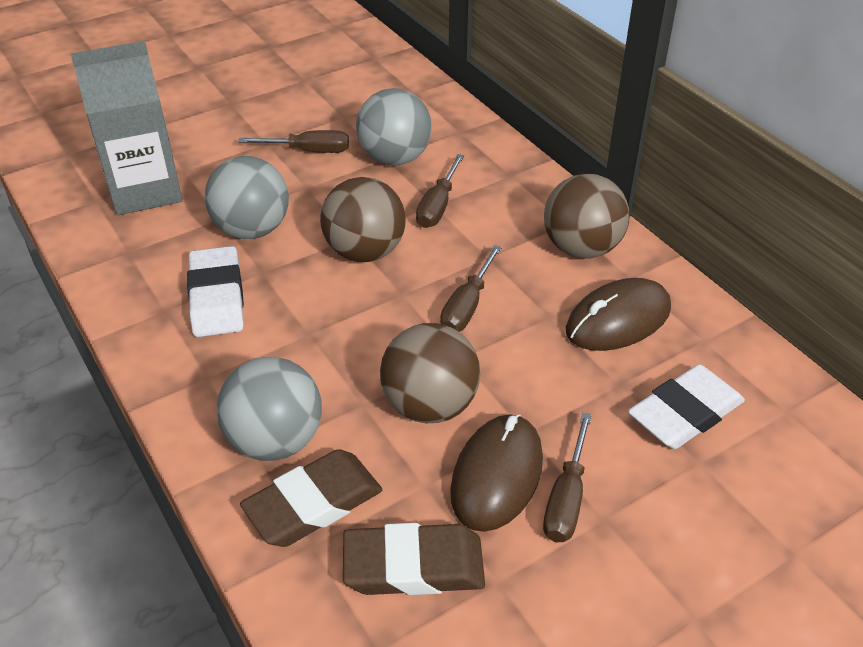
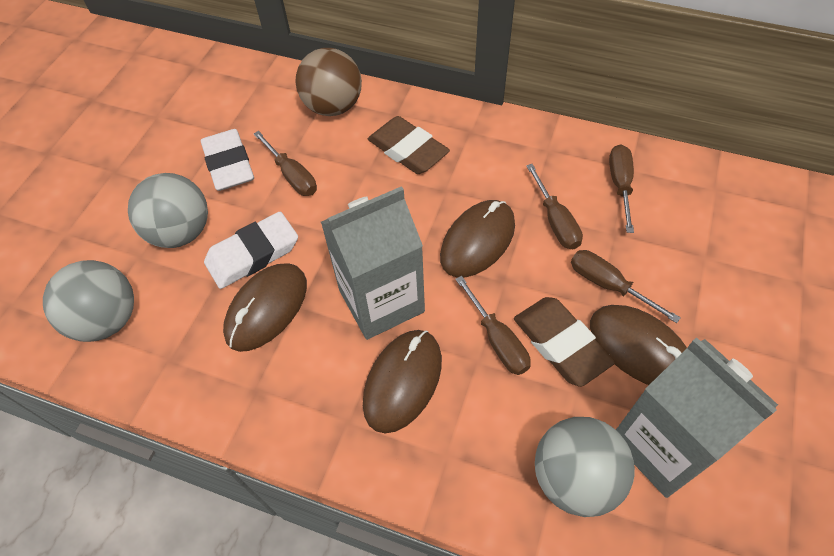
brown ball: 3 -> 1
brown mouse: 2 -> 4
brown screwdriver: 4 -> 5
grey carton: 1 -> 2

